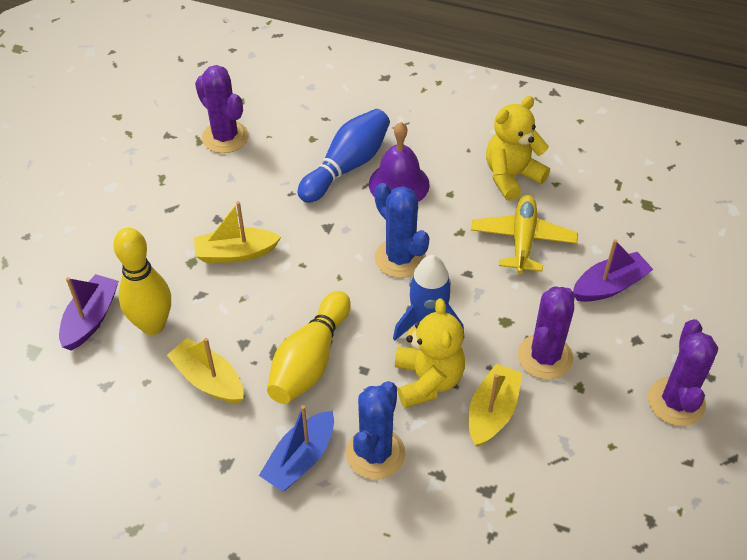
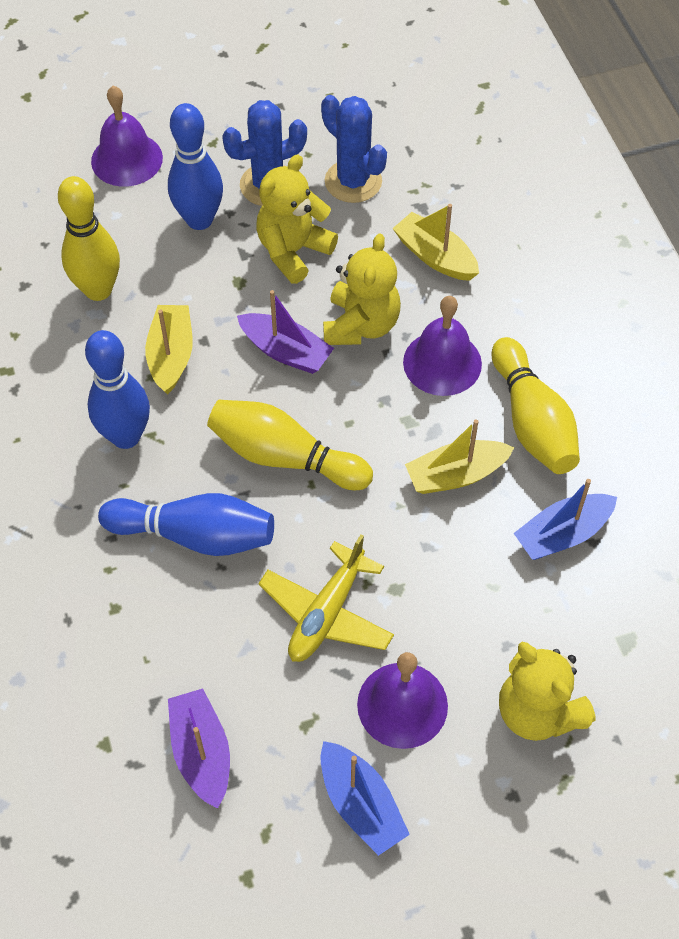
blue boat: 1 -> 2
blue bowling pin: 1 -> 3
blue rocket: 1 -> 0
purple bell: 1 -> 3
purple cactus: 3 -> 0
yellow bowling pin: 2 -> 3
yellow teddy bear: 2 -> 3

